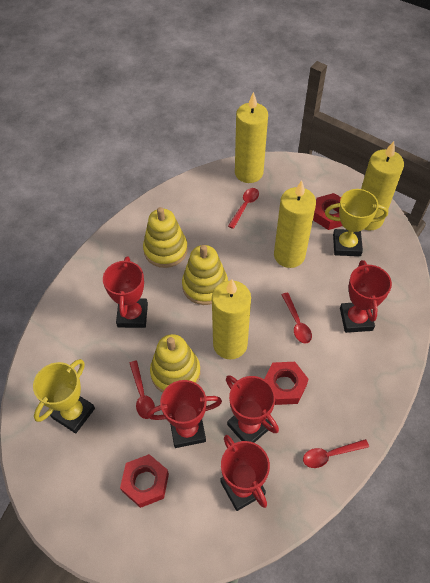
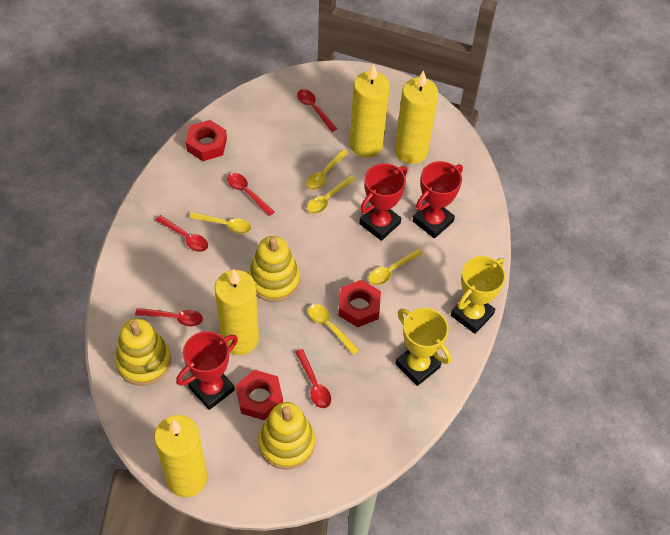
red spoon: 4 -> 5
red trophy: 5 -> 3
yellow spoon: 0 -> 5

